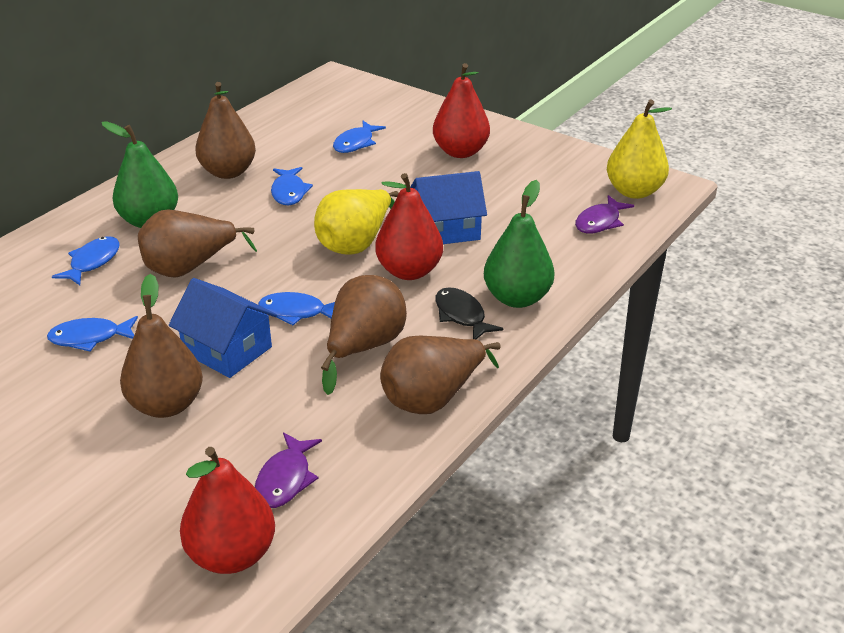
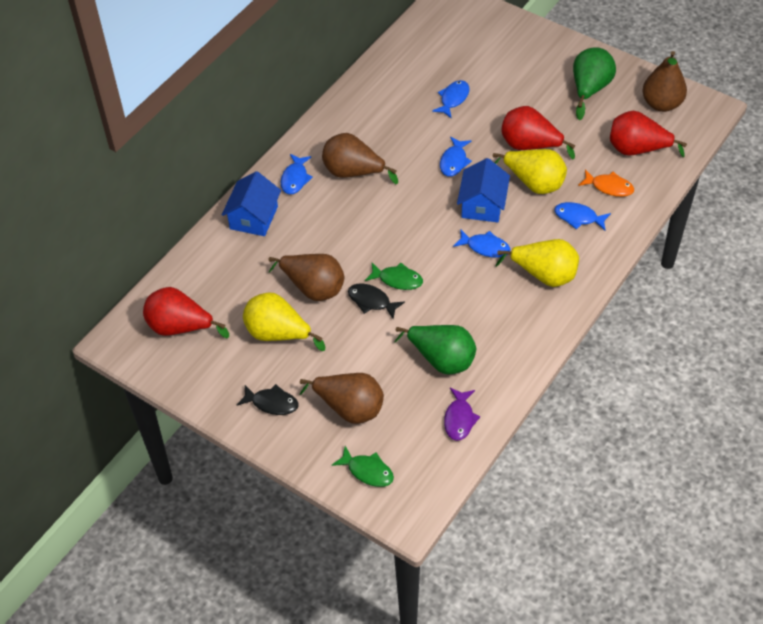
black fish: 1 -> 2
brown pear: 5 -> 4
green fish: 0 -> 2
orange fish: 0 -> 1
purple fish: 2 -> 1
yellow pear: 2 -> 3

